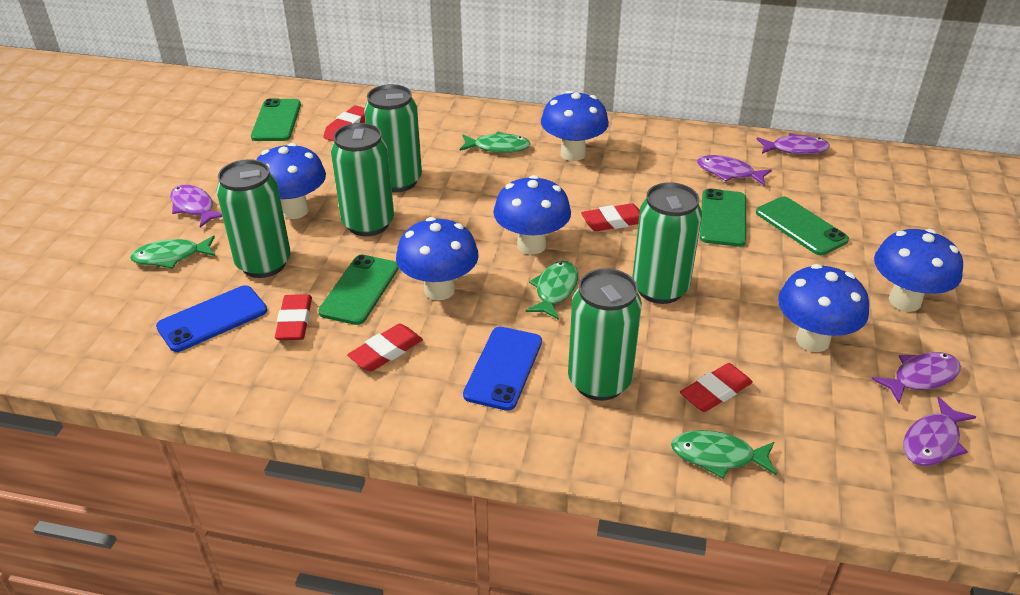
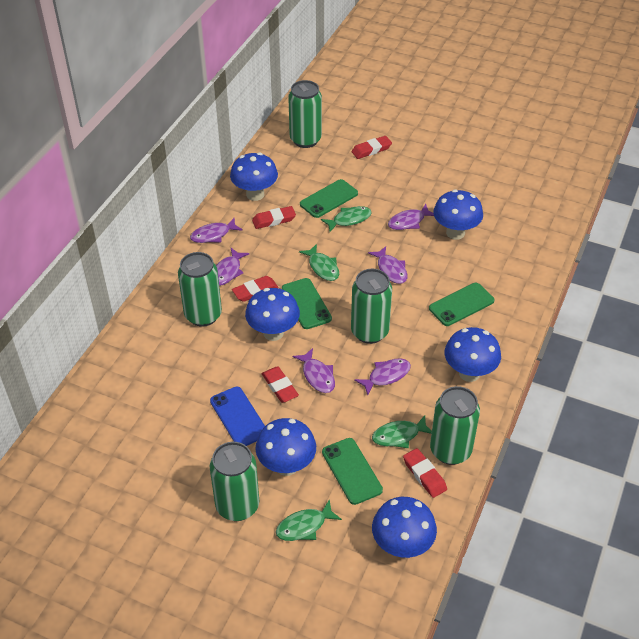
blue phone: 2 -> 1
purple fish: 5 -> 6

